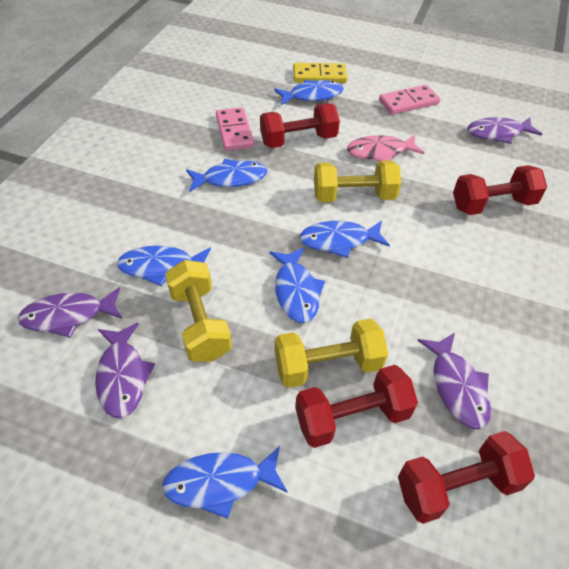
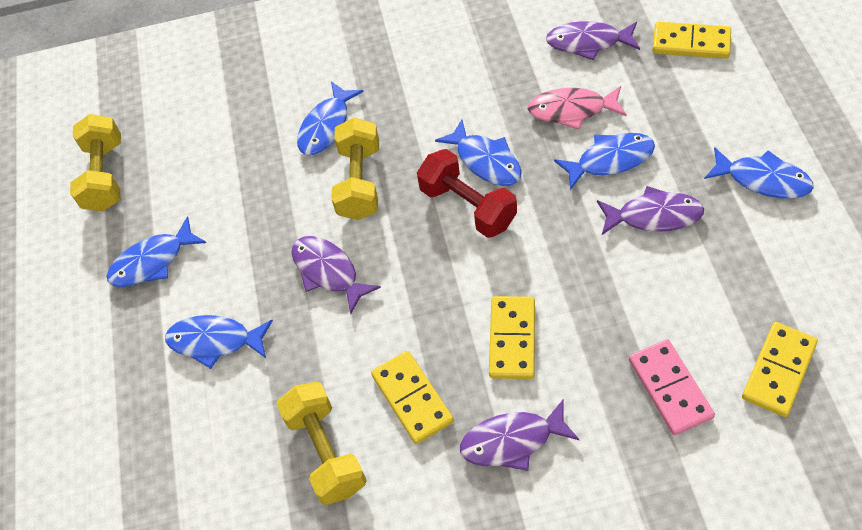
pink domino: 2 -> 1
red dumbbell: 4 -> 1
yellow domino: 1 -> 4

